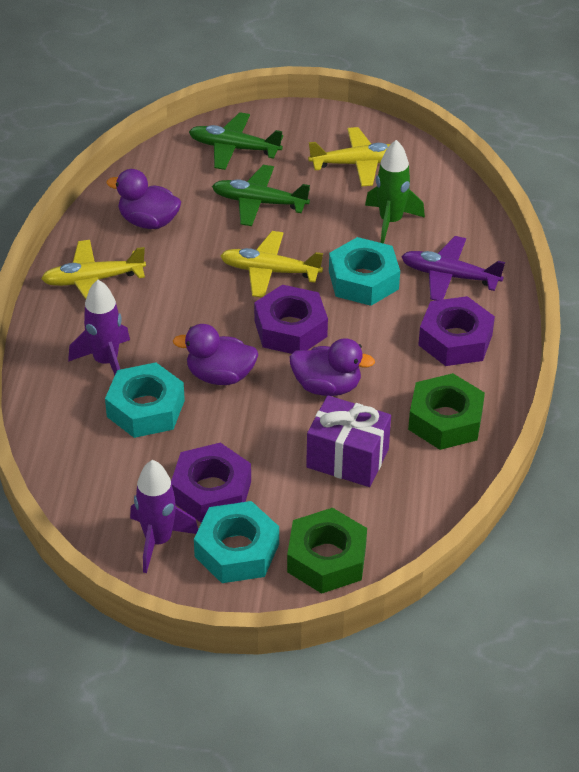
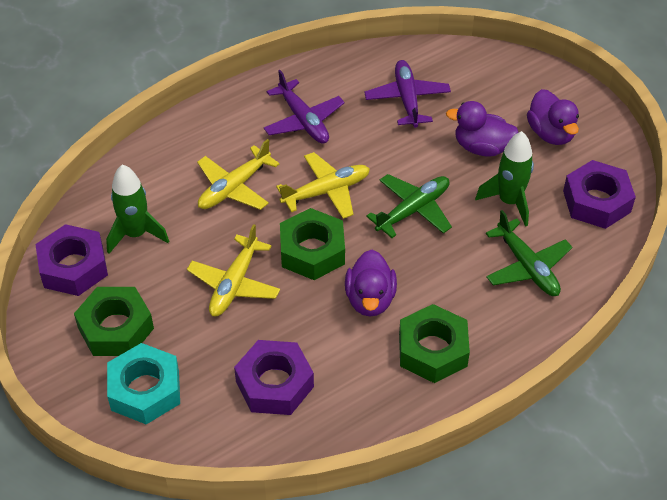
green nut: 2 -> 3
green rocket: 1 -> 2
purple gift: 1 -> 0
purple plane: 1 -> 2
purple rocket: 2 -> 0
turquoise nut: 3 -> 1

